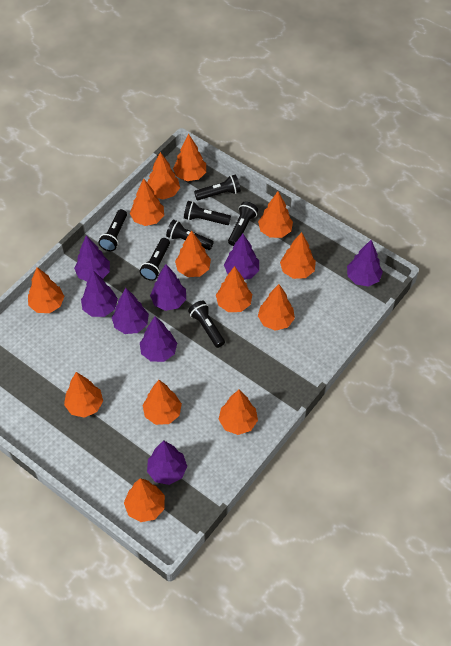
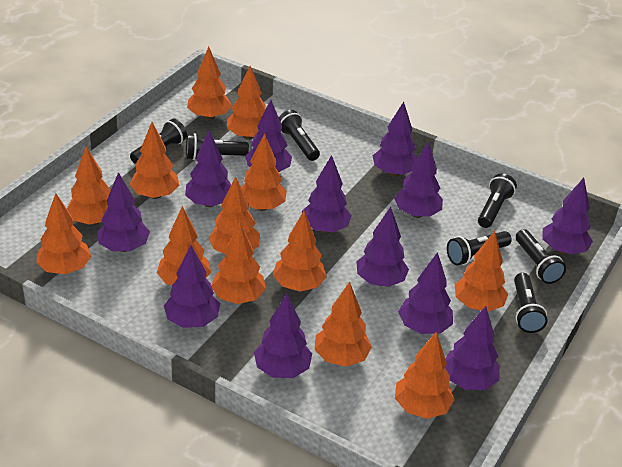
purple tree: 8 -> 12

